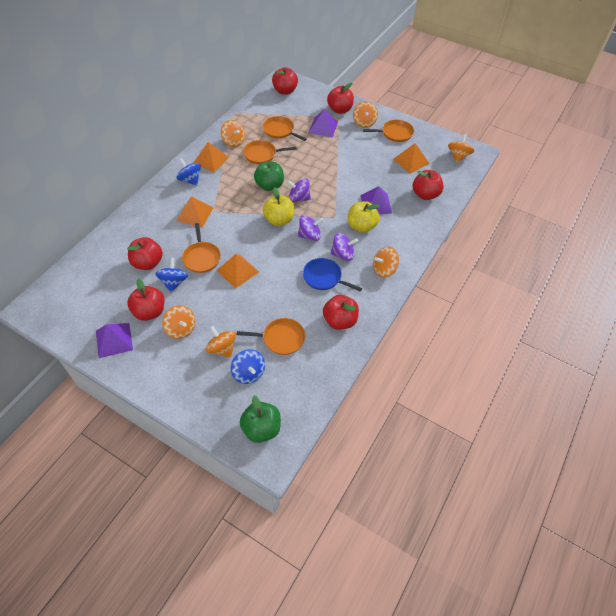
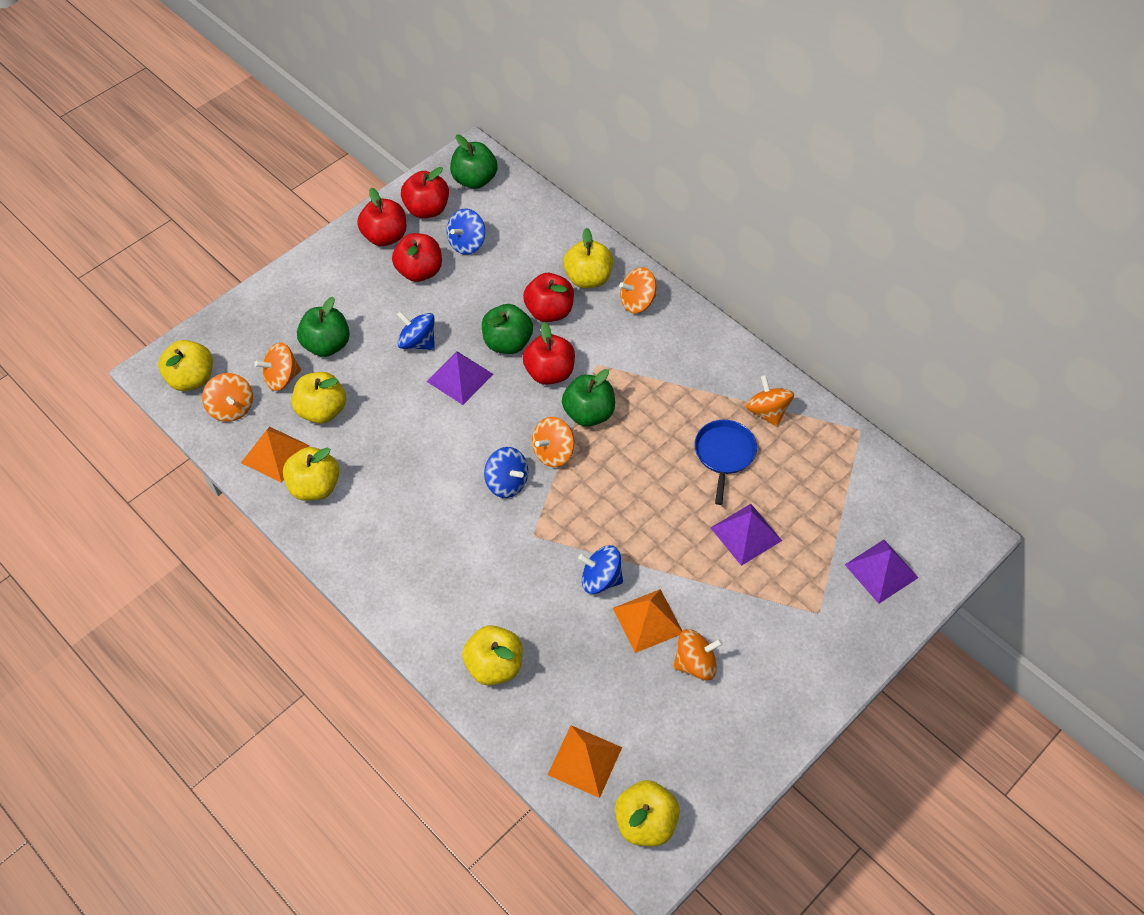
blue spinning top: 3 -> 4
green apple: 2 -> 4
orange pan: 5 -> 0
orange pyramid: 4 -> 3
purple spinning top: 3 -> 0
red apple: 6 -> 5
yellow apple: 2 -> 6

